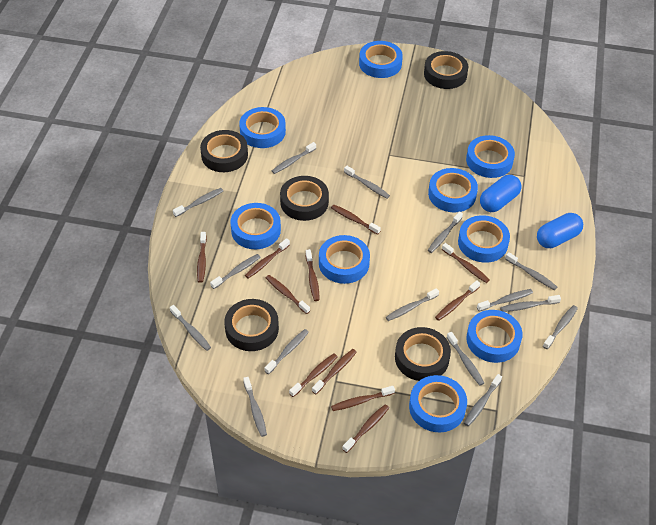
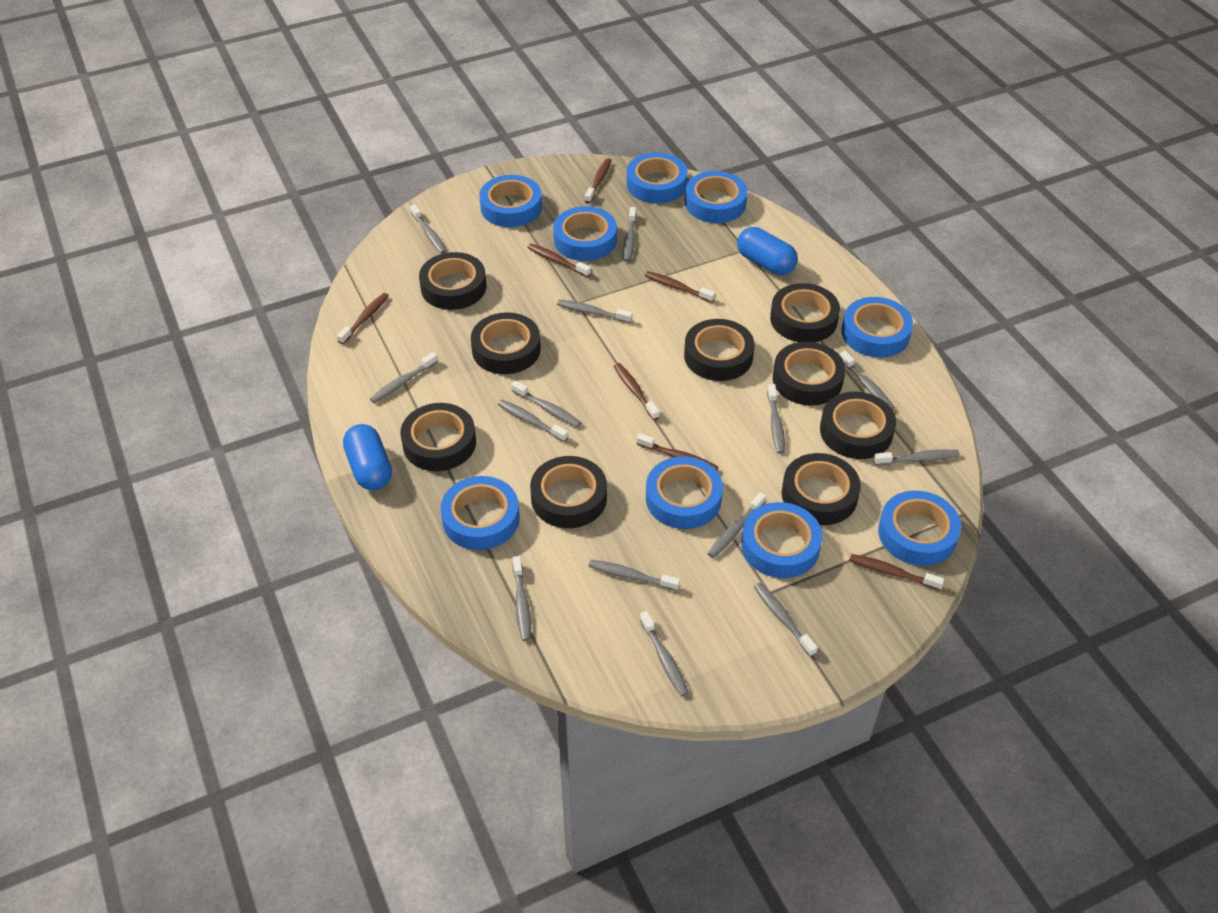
black tape: 5 -> 9
brown toothbrush: 11 -> 7
grey toothbrush: 15 -> 14

